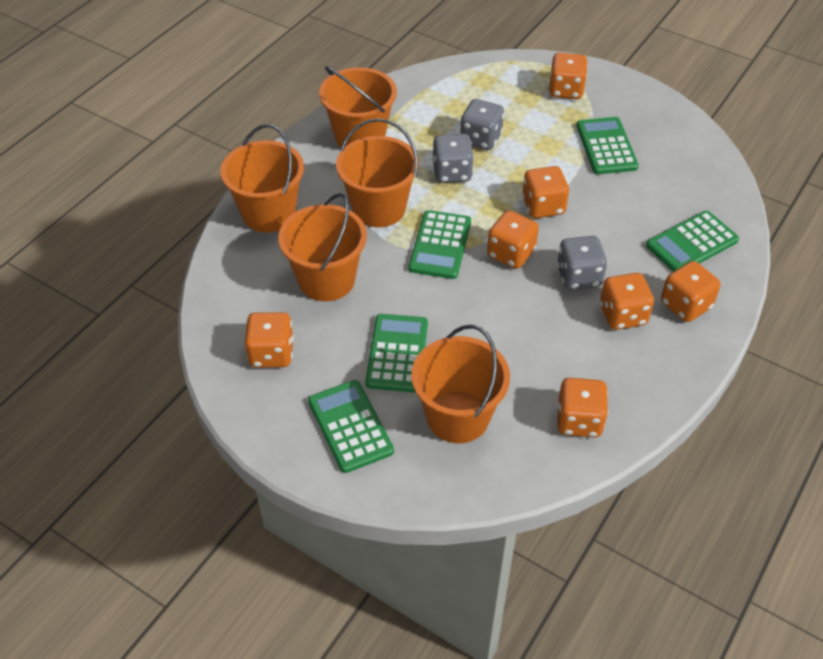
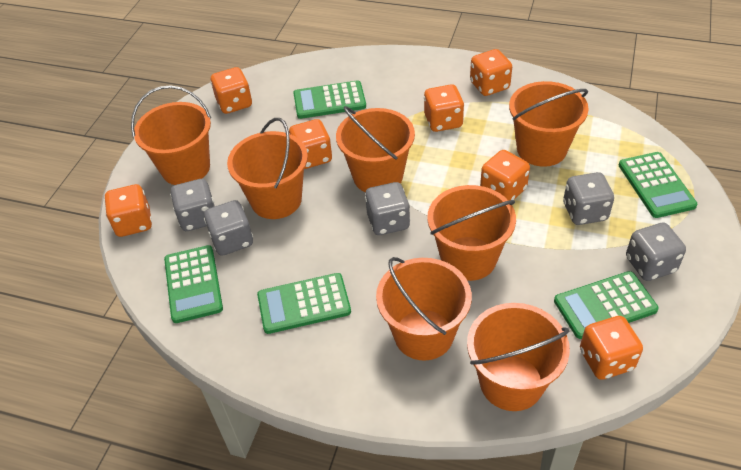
grey dice: 3 -> 5
orange bucket: 5 -> 7

